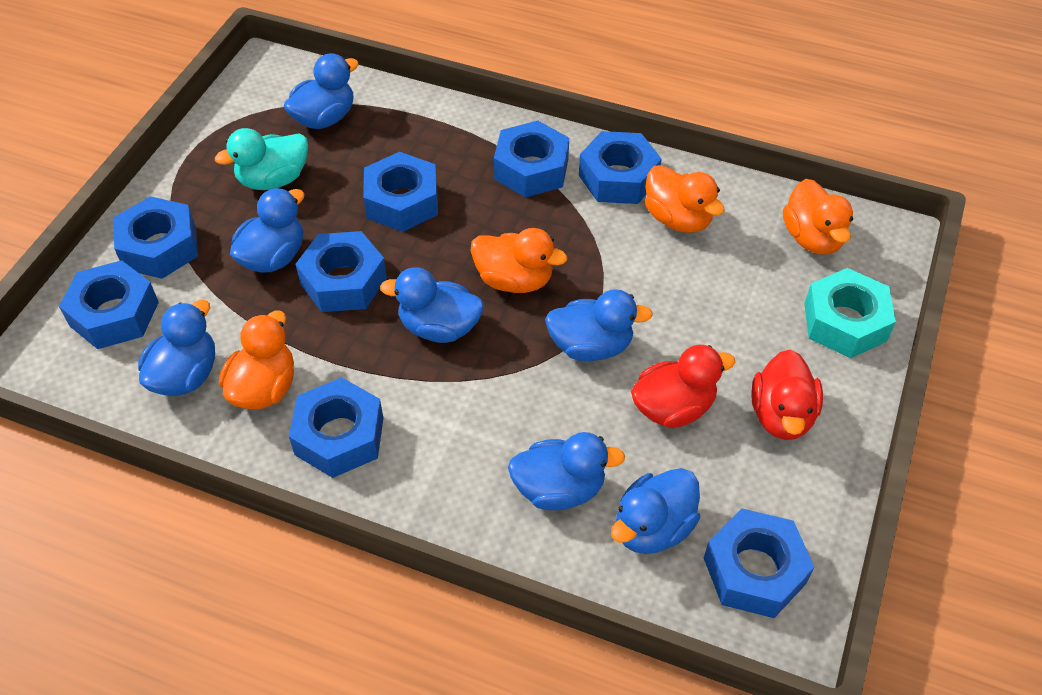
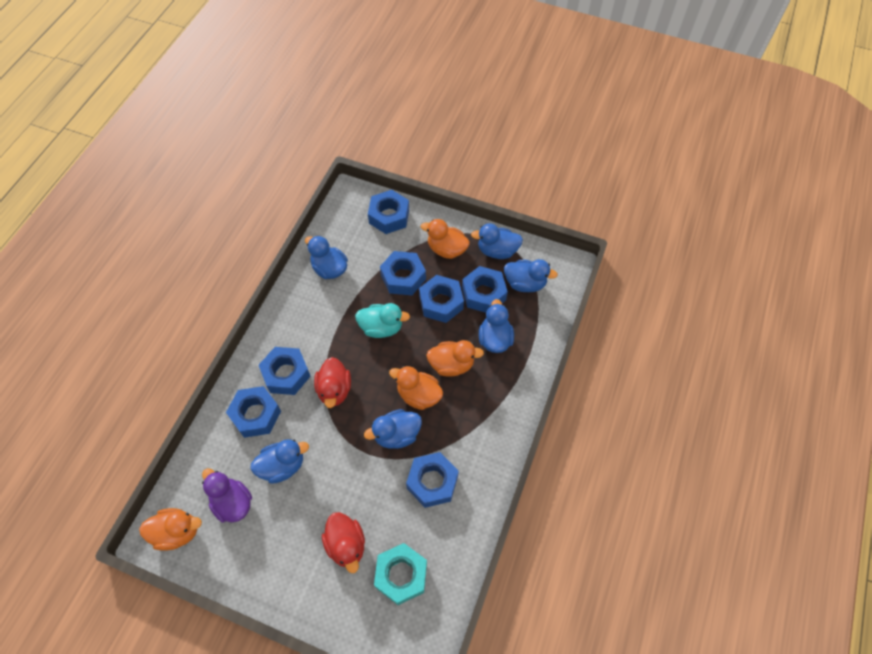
blue duck: 7 -> 6
blue nut: 8 -> 7
purple duck: 0 -> 1

